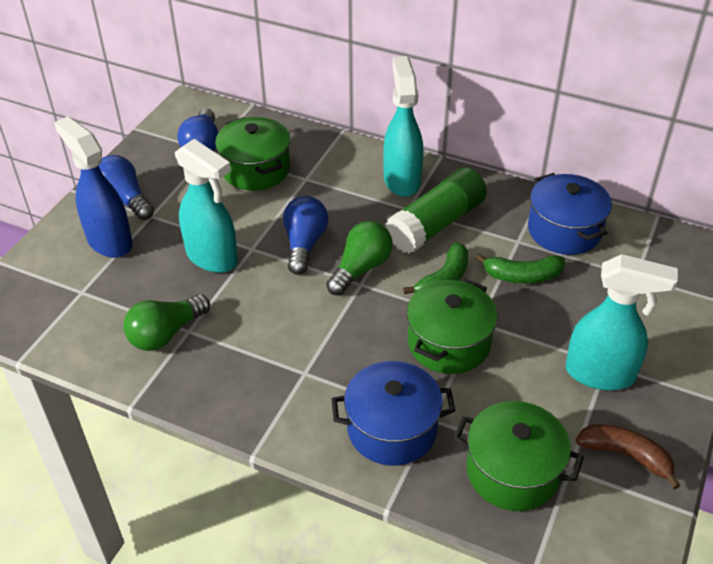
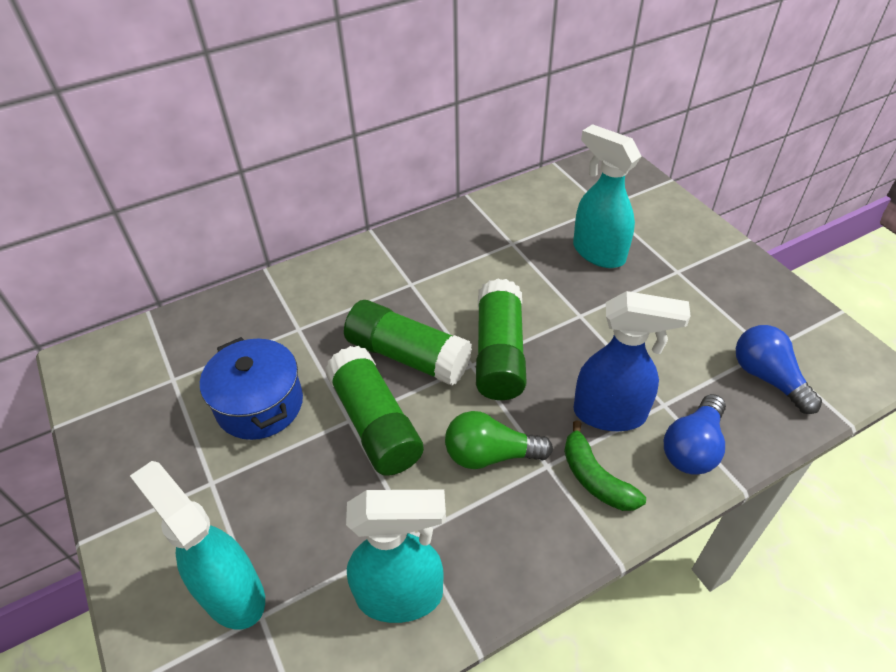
blue light bulb: 3 -> 2
blue pot: 2 -> 1
brown banana: 1 -> 0
green banana: 2 -> 1
green glue stick: 1 -> 3
green light bulb: 2 -> 1
green pot: 3 -> 0

